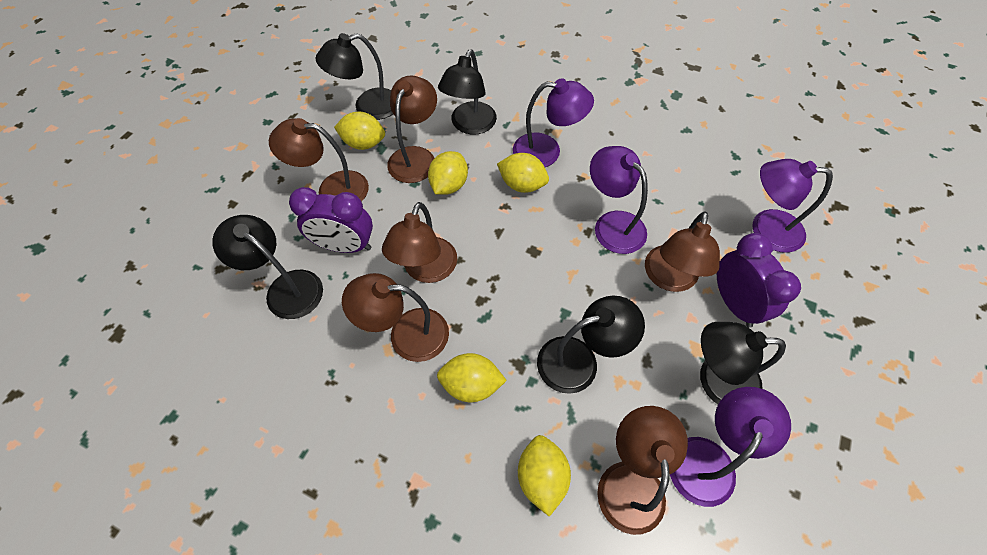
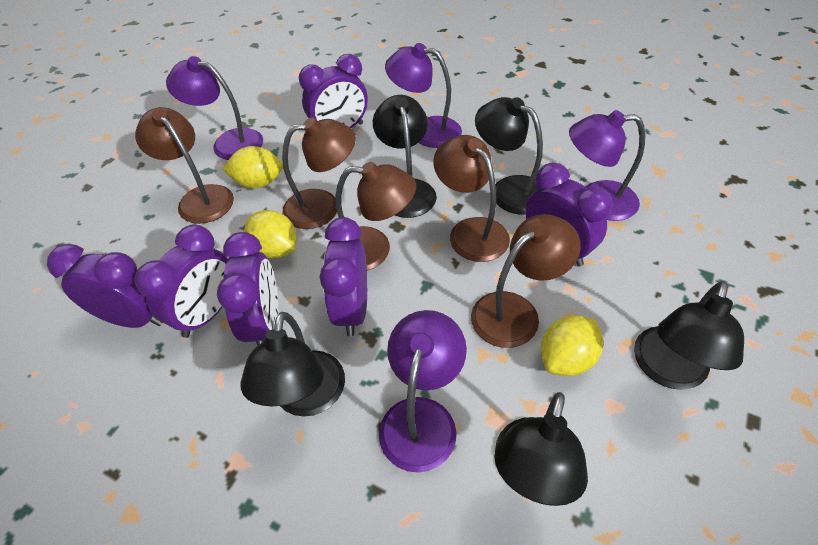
brown lamp: 6 -> 5
purple clock: 2 -> 6
yellow lemon: 5 -> 3

